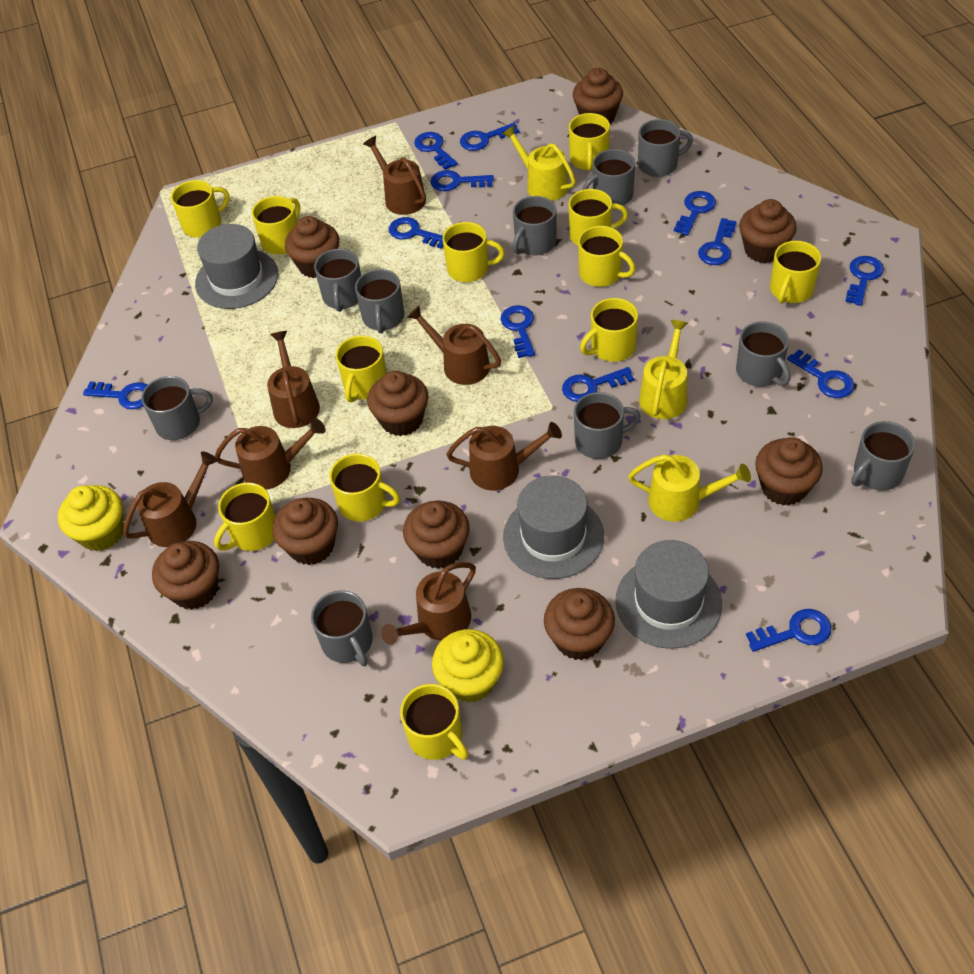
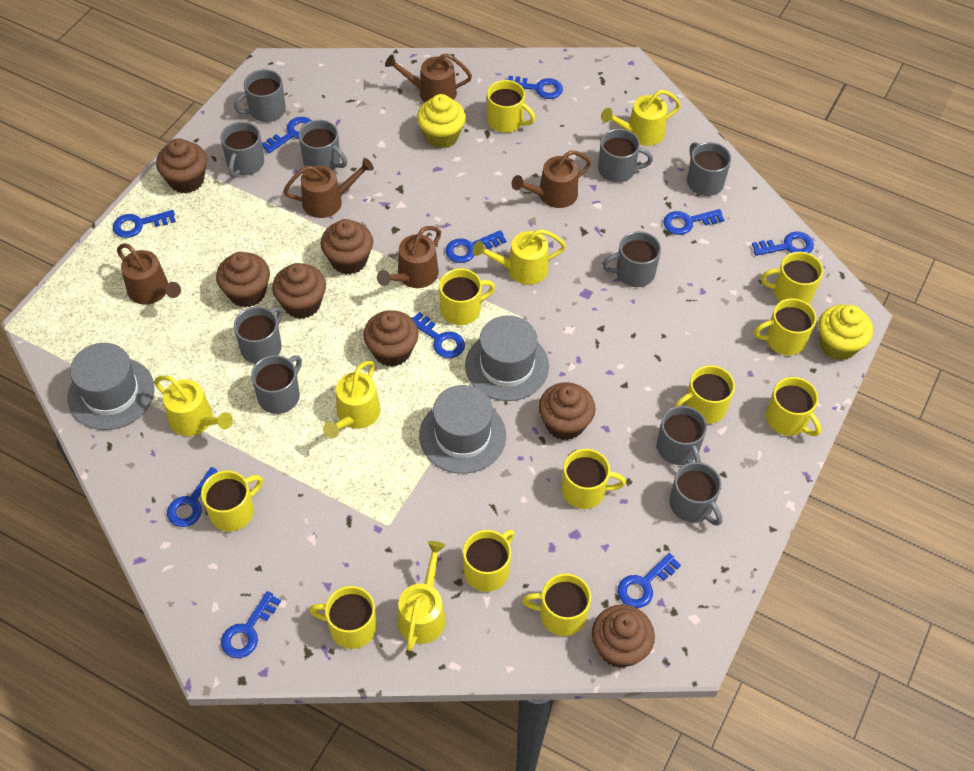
blue key: 12 -> 10
brown cupcake: 9 -> 7
brown watering can: 7 -> 5
yellow mug: 12 -> 11
yellow watering can: 3 -> 5

